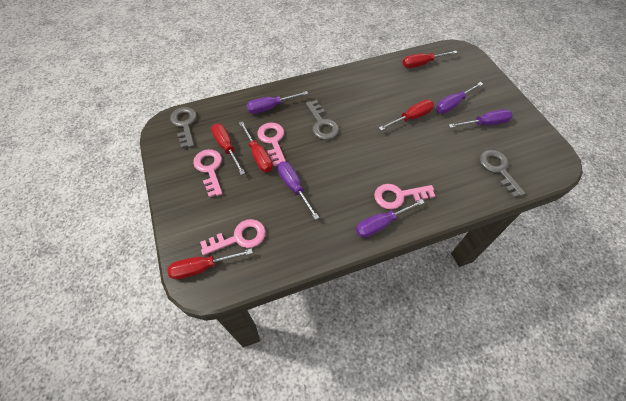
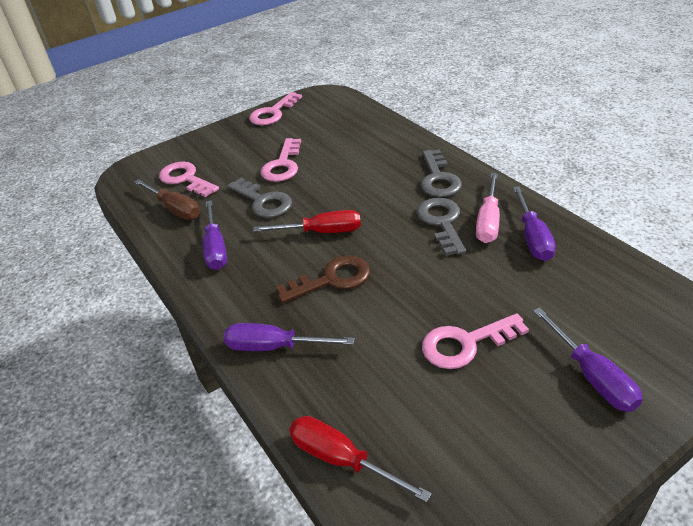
brown key: 0 -> 1
brown screwdriver: 0 -> 1
pink screwdriver: 0 -> 1
purple screwdriver: 5 -> 4
red screwdriver: 5 -> 2

